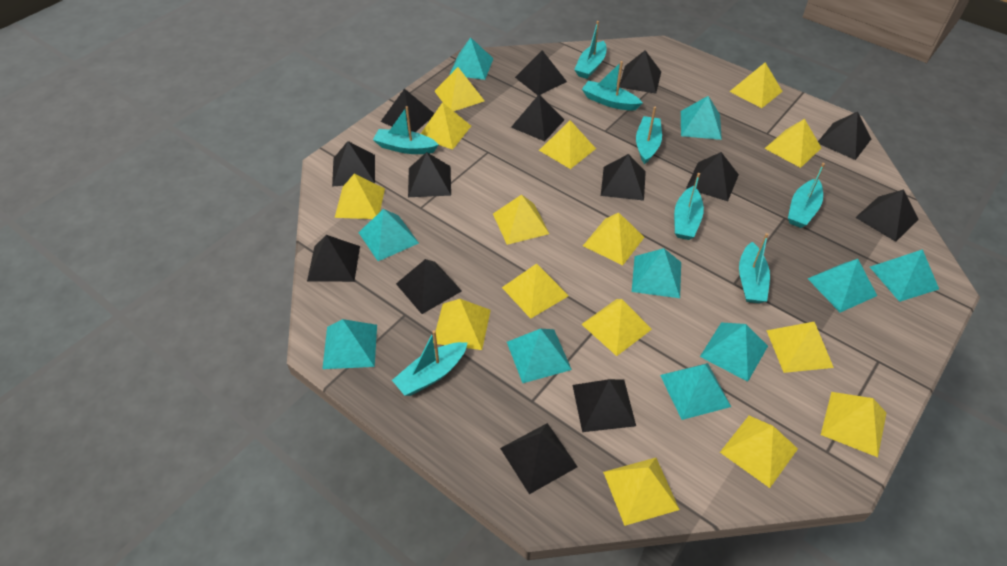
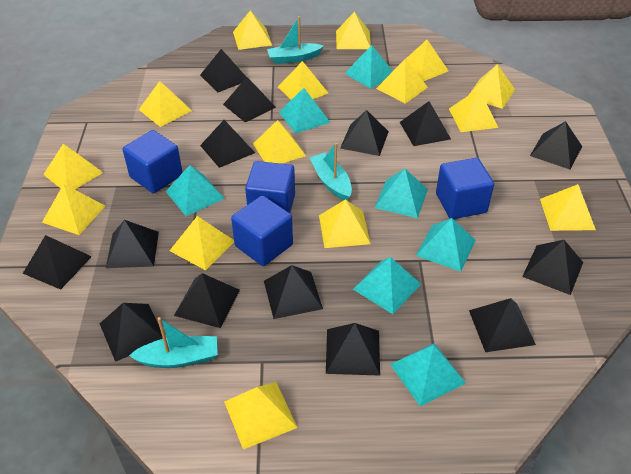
blue cube: 0 -> 4
turquoise boat: 8 -> 3
turquoise pyramid: 10 -> 7

